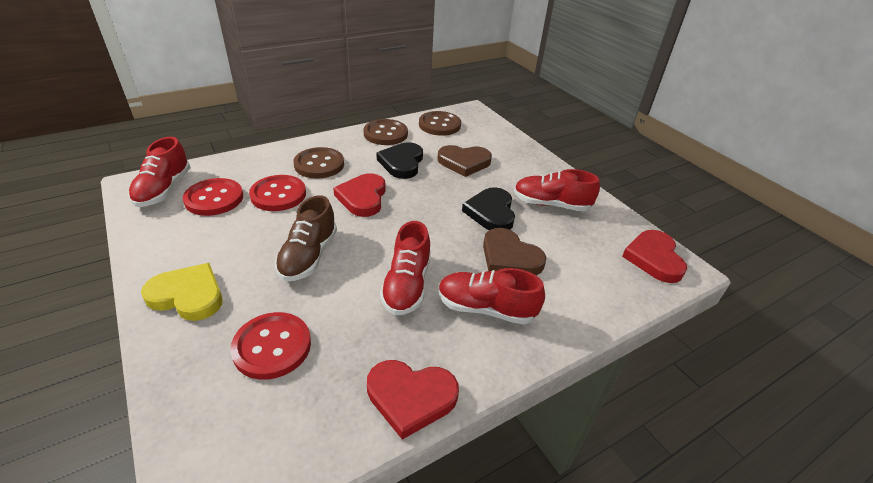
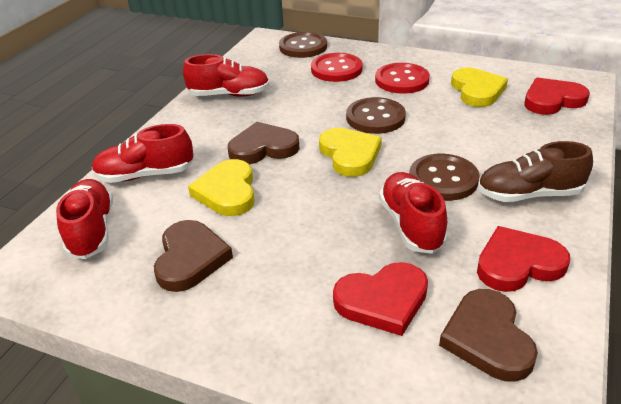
black heart: 2 -> 0
brown heart: 2 -> 3
red button: 3 -> 2
yellow heart: 1 -> 3

